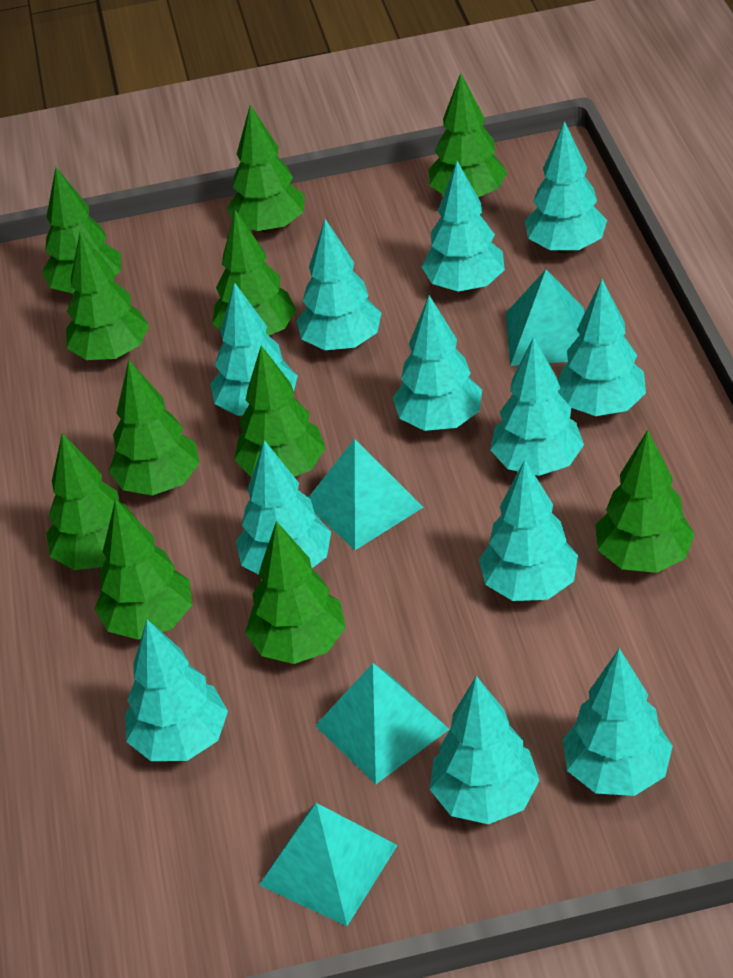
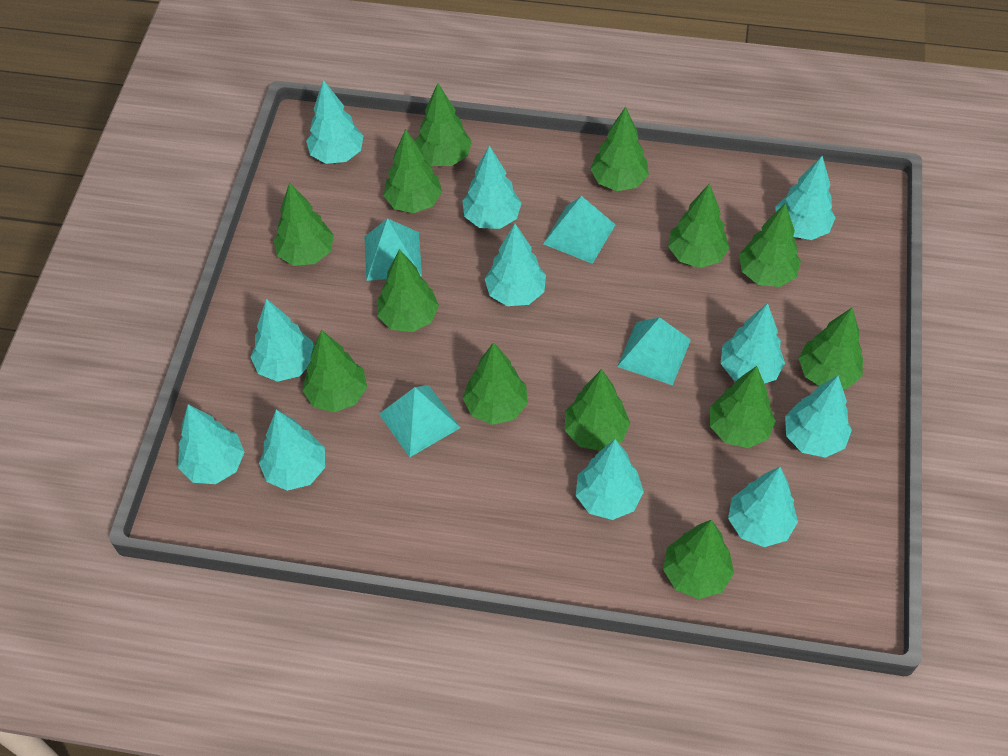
green tree: 11 -> 13
turquoise tree: 12 -> 11

